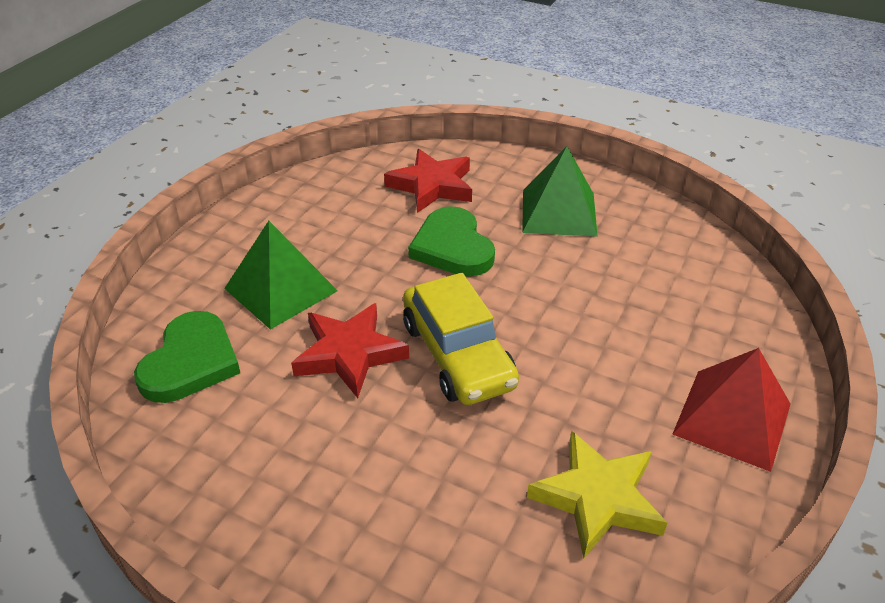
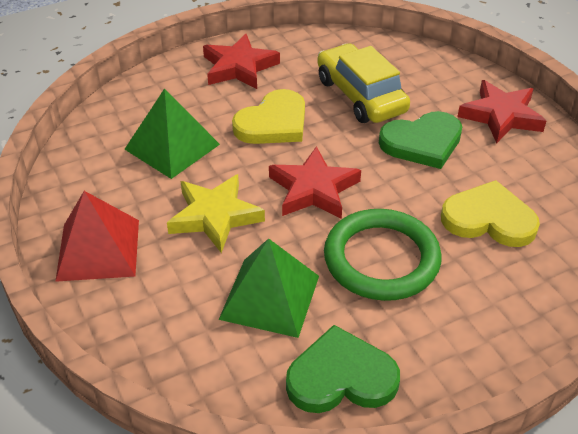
green ring: 0 -> 1
red star: 2 -> 3
yellow heart: 0 -> 2

